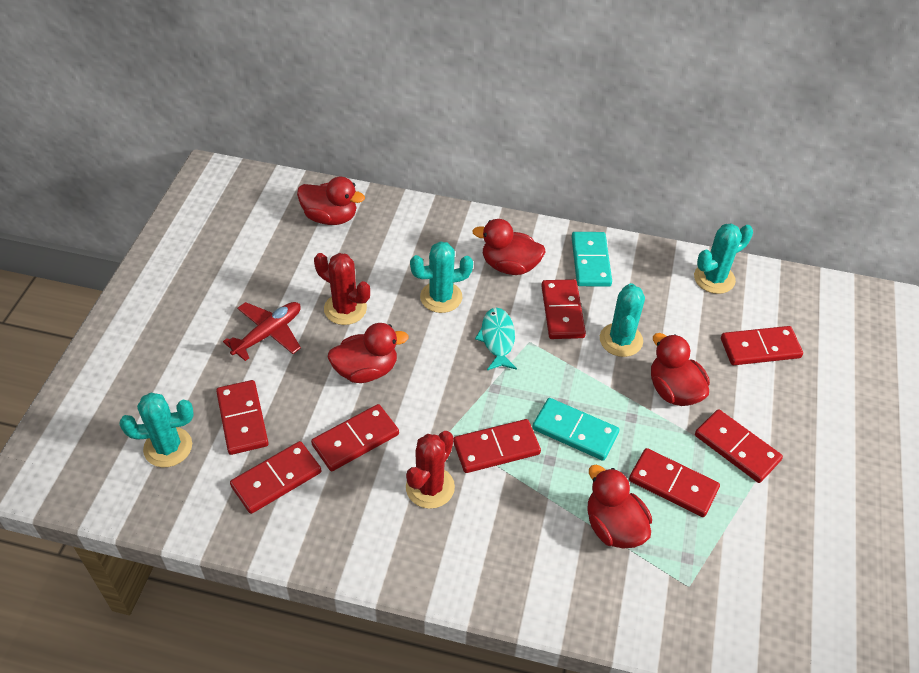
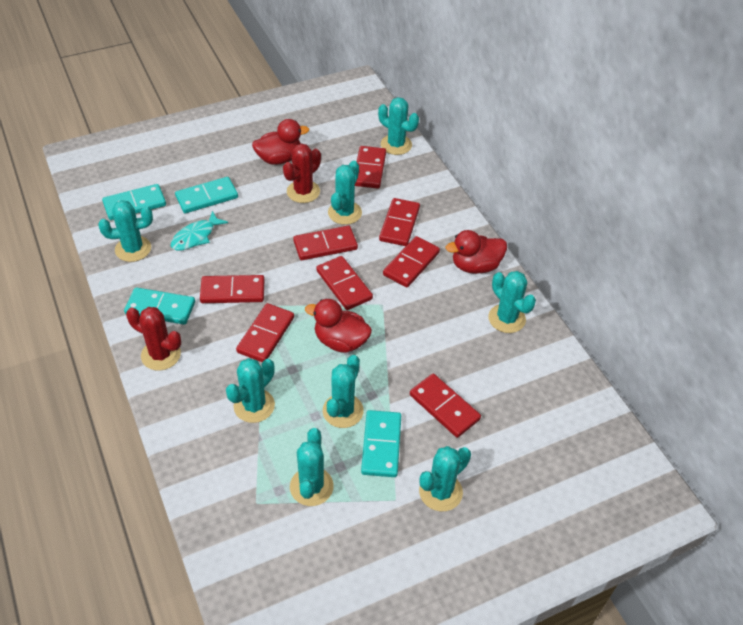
red duck: 5 -> 3
red plane: 1 -> 0
turquoise cactus: 4 -> 8
turquoise domino: 2 -> 4

